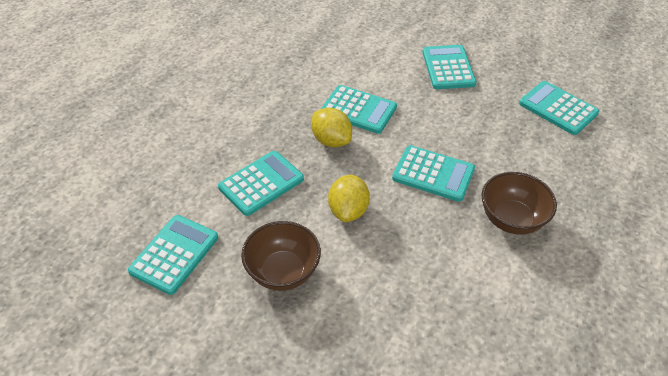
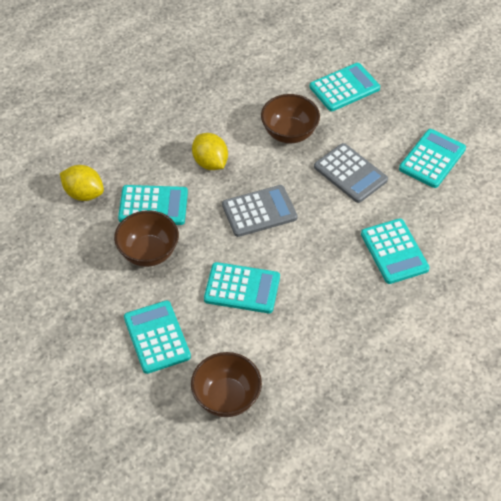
brown bowl: 2 -> 3
grey calculator: 0 -> 2

